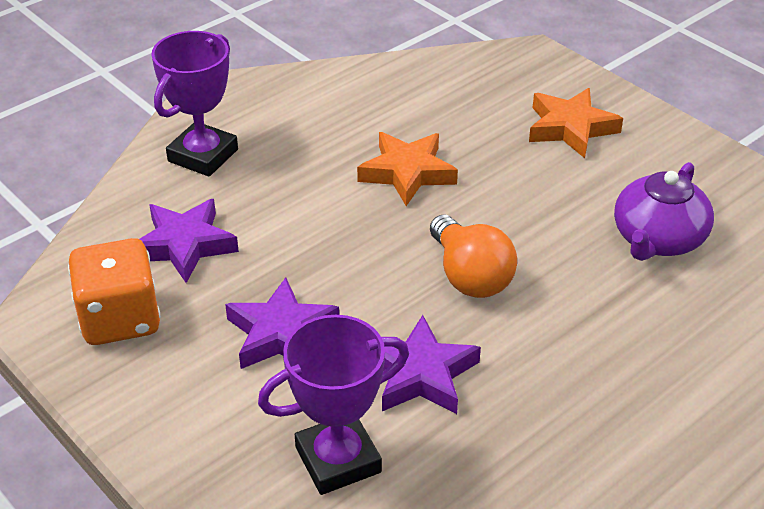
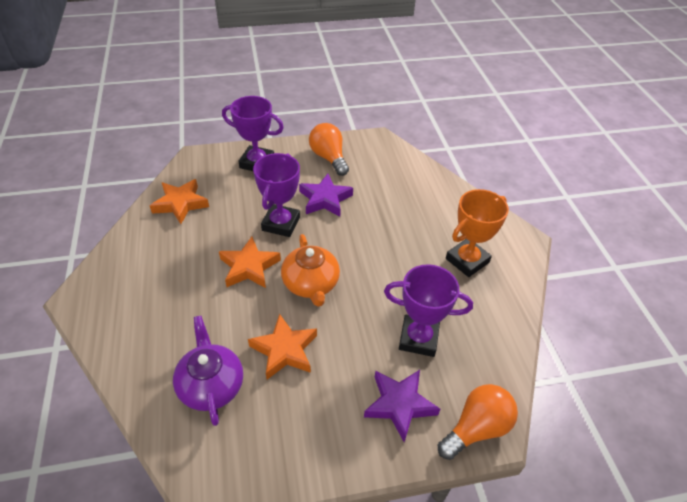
orange dice: 1 -> 0
orange light bulb: 1 -> 2
orange star: 2 -> 3
orange teapot: 0 -> 1
orange trophy: 0 -> 1
purple star: 3 -> 2
purple trophy: 2 -> 3

